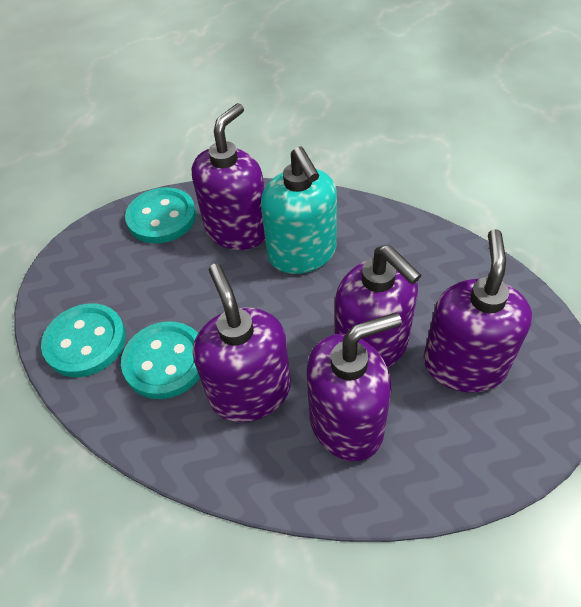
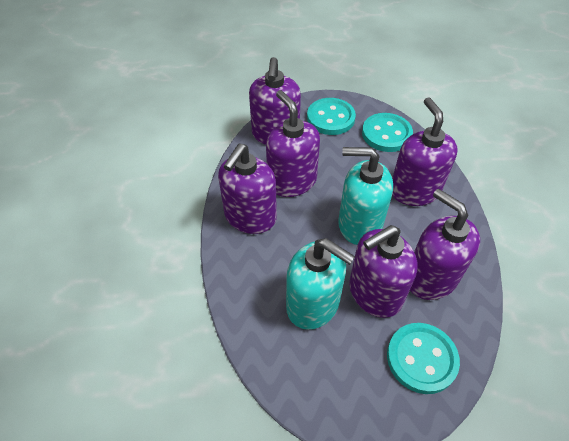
purple soap dispenser: 5 -> 6
turquoise soap dispenser: 1 -> 2

